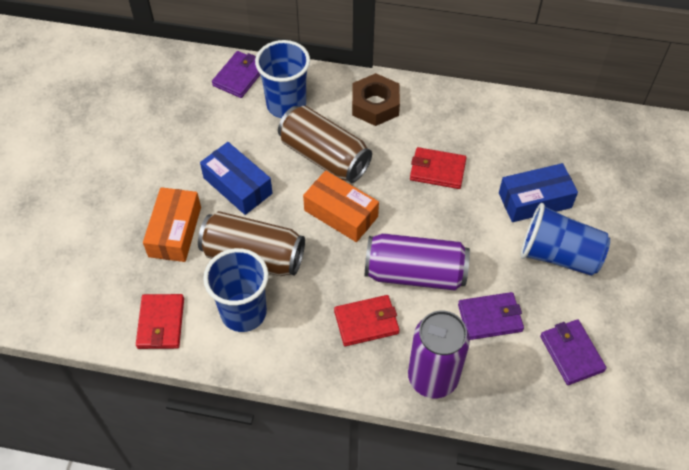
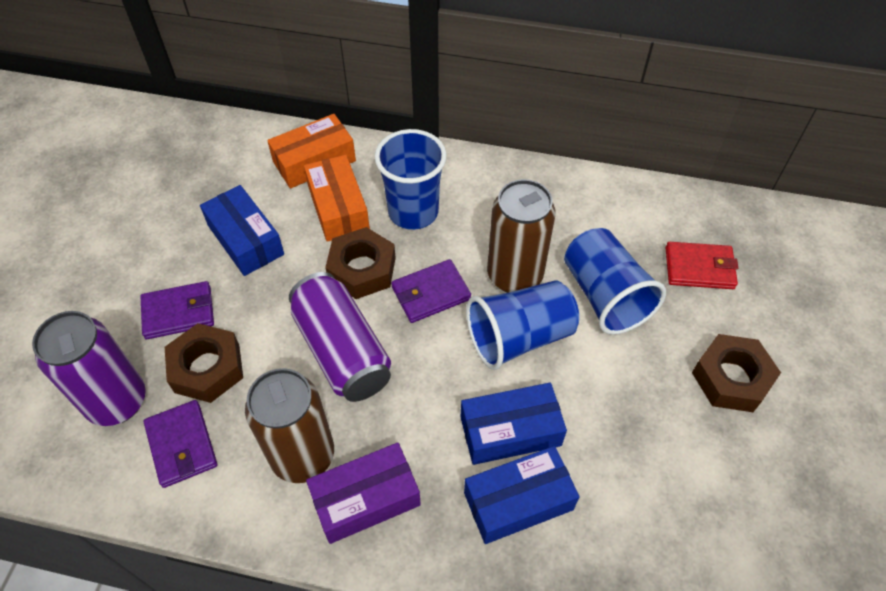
blue box: 2 -> 3
brown nut: 1 -> 3
purple box: 0 -> 1
red wallet: 3 -> 1

